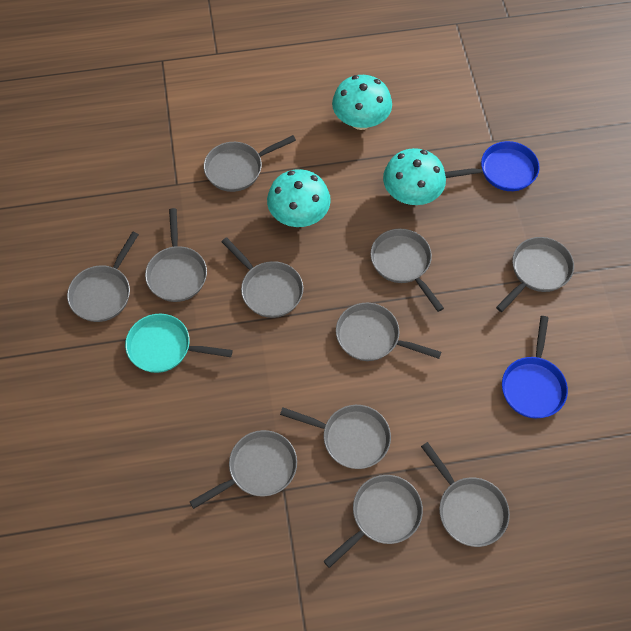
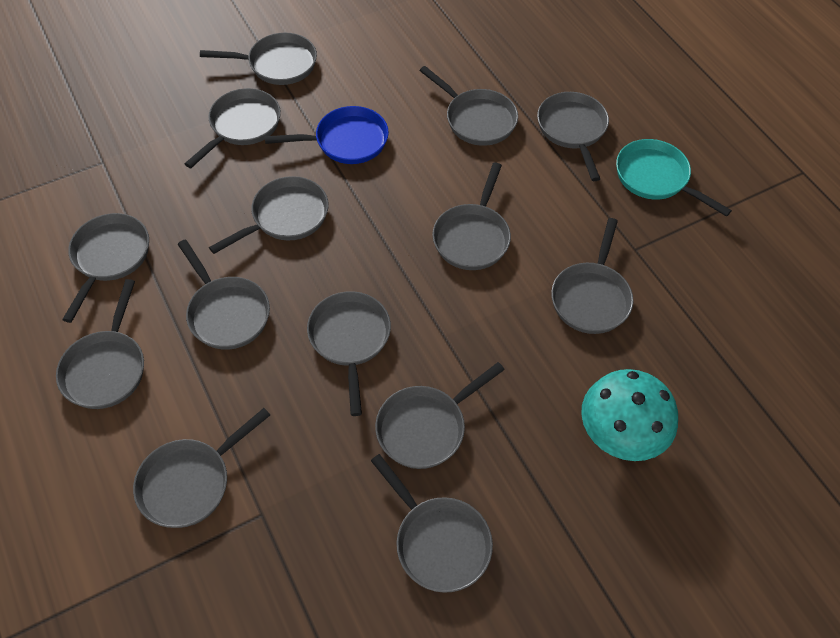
blue pan: 2 -> 1
grey pan: 11 -> 14
turquoise mushroom: 3 -> 1

